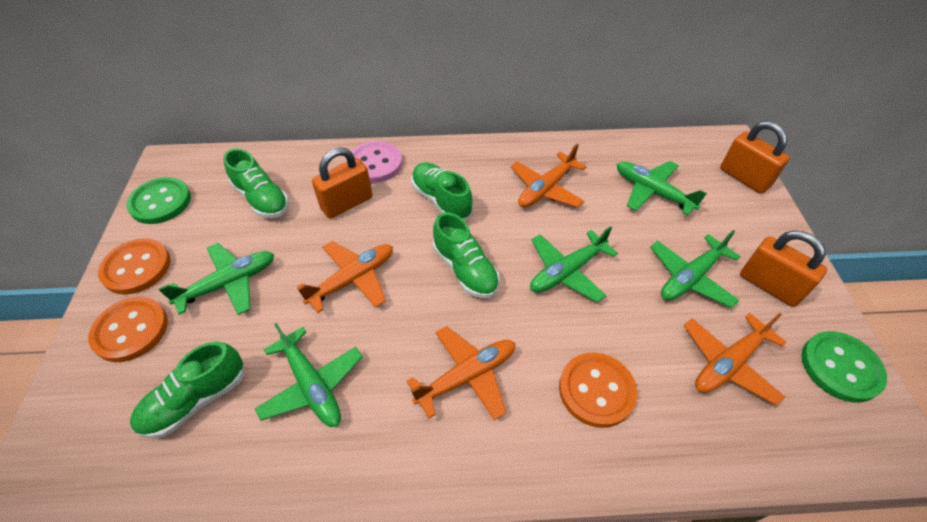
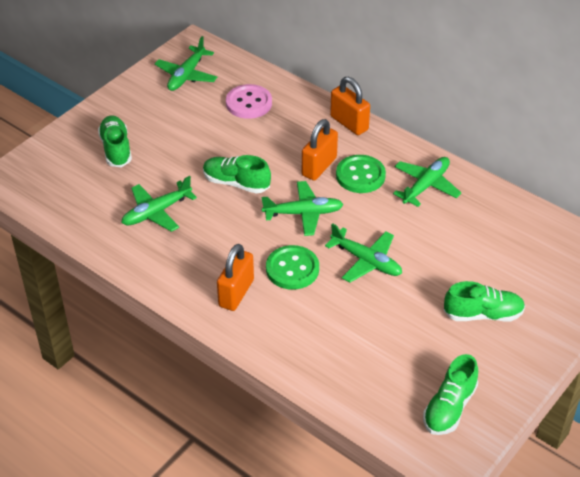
orange button: 3 -> 0
orange plane: 4 -> 0

